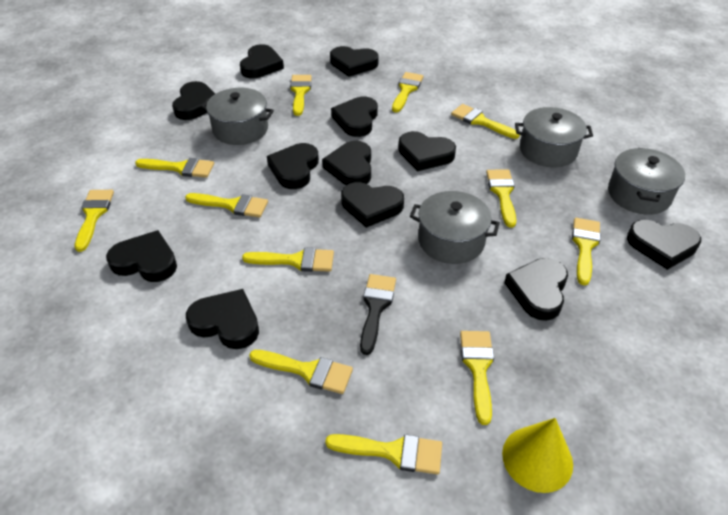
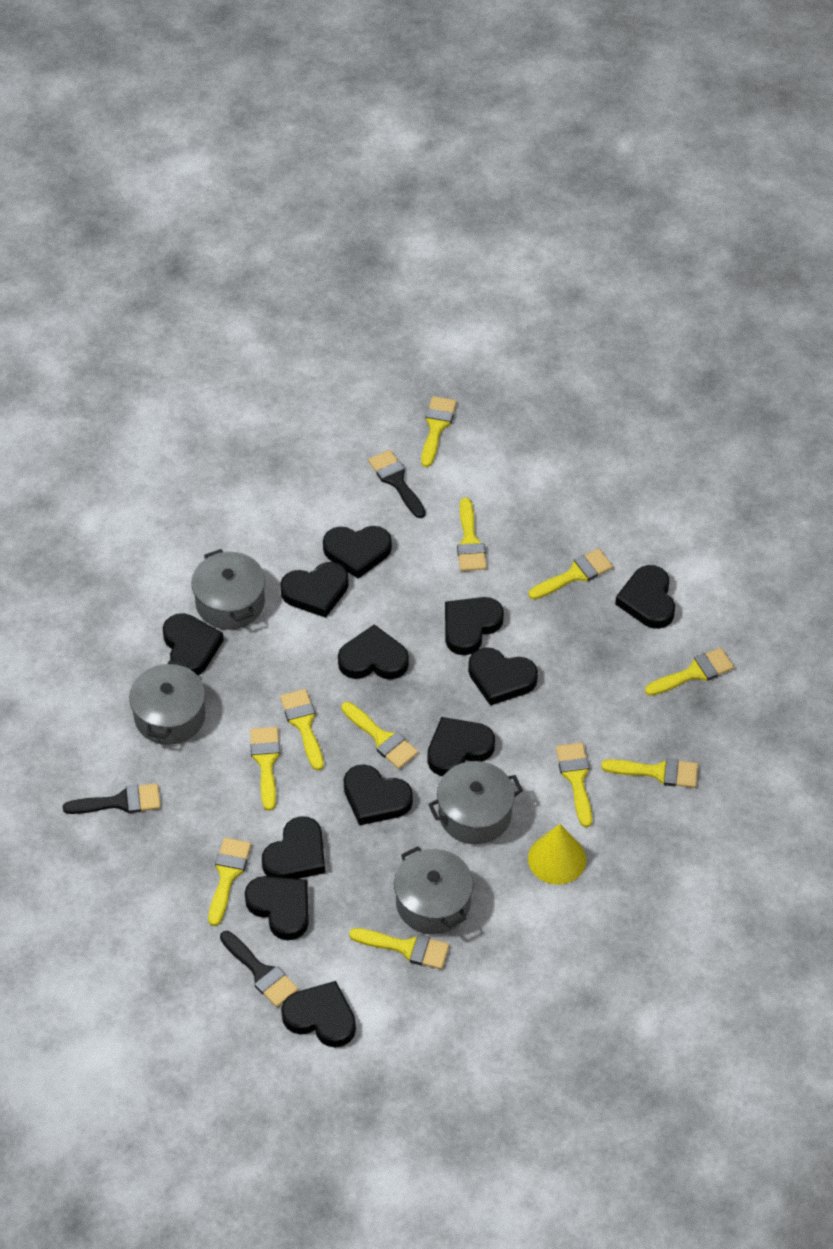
black brush: 1 -> 3
yellow brush: 12 -> 11

